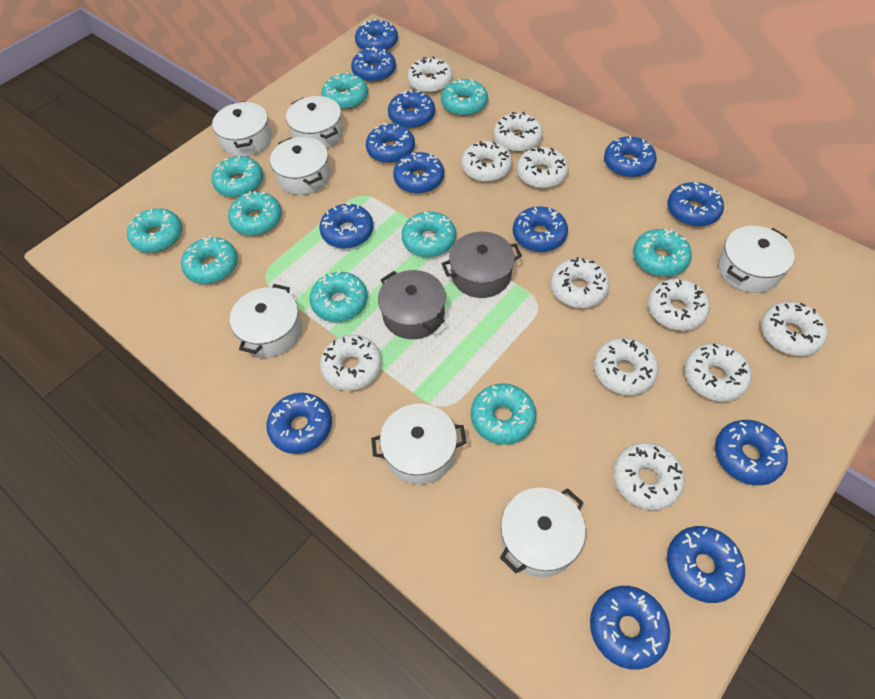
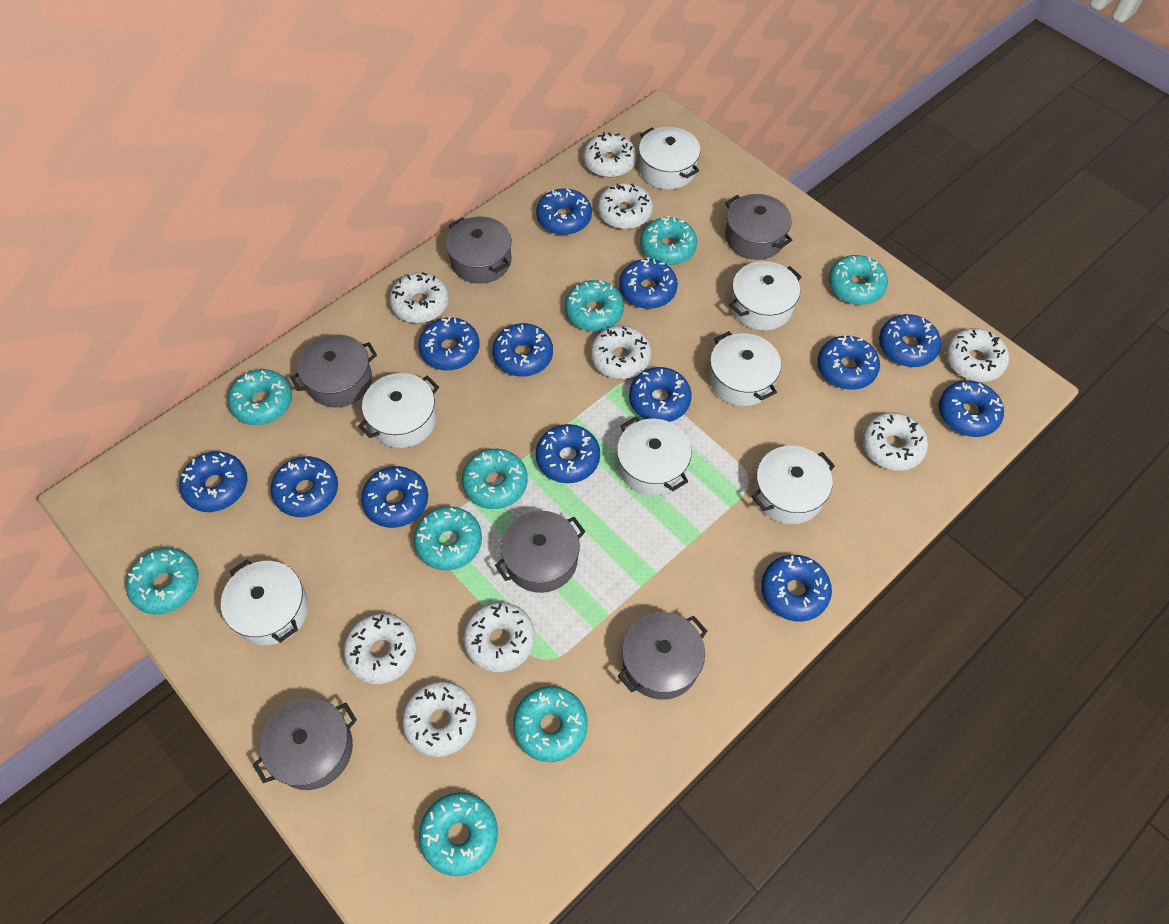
grey pot: 2 -> 6
turquoise donut: 10 -> 9
white donut: 11 -> 9

